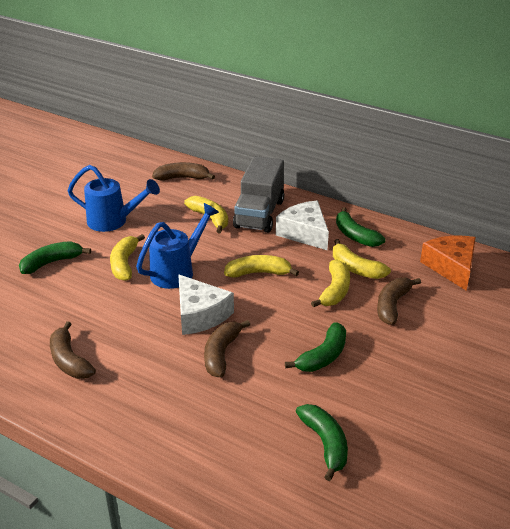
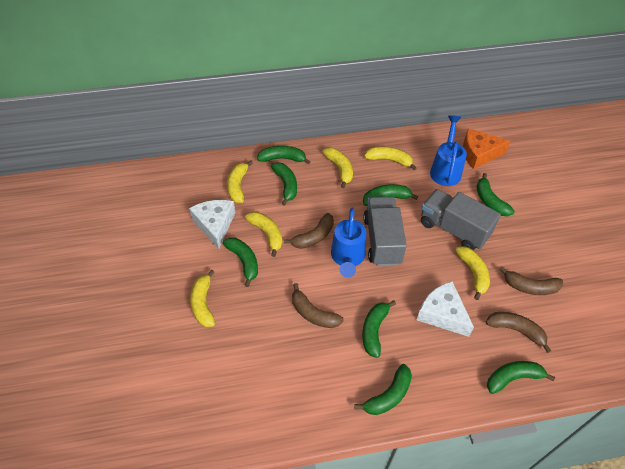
green banana: 4 -> 8
grey truck: 1 -> 2
yellow banana: 5 -> 6

